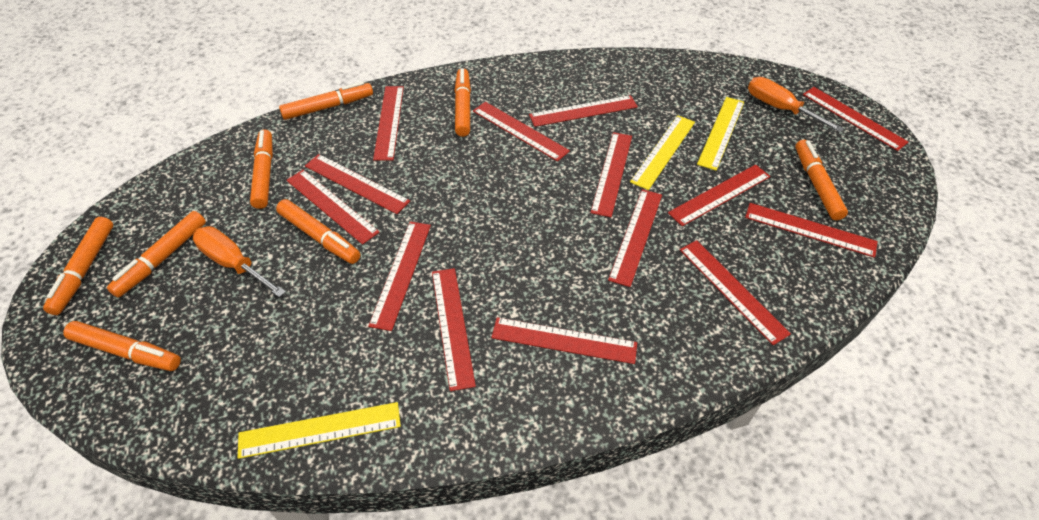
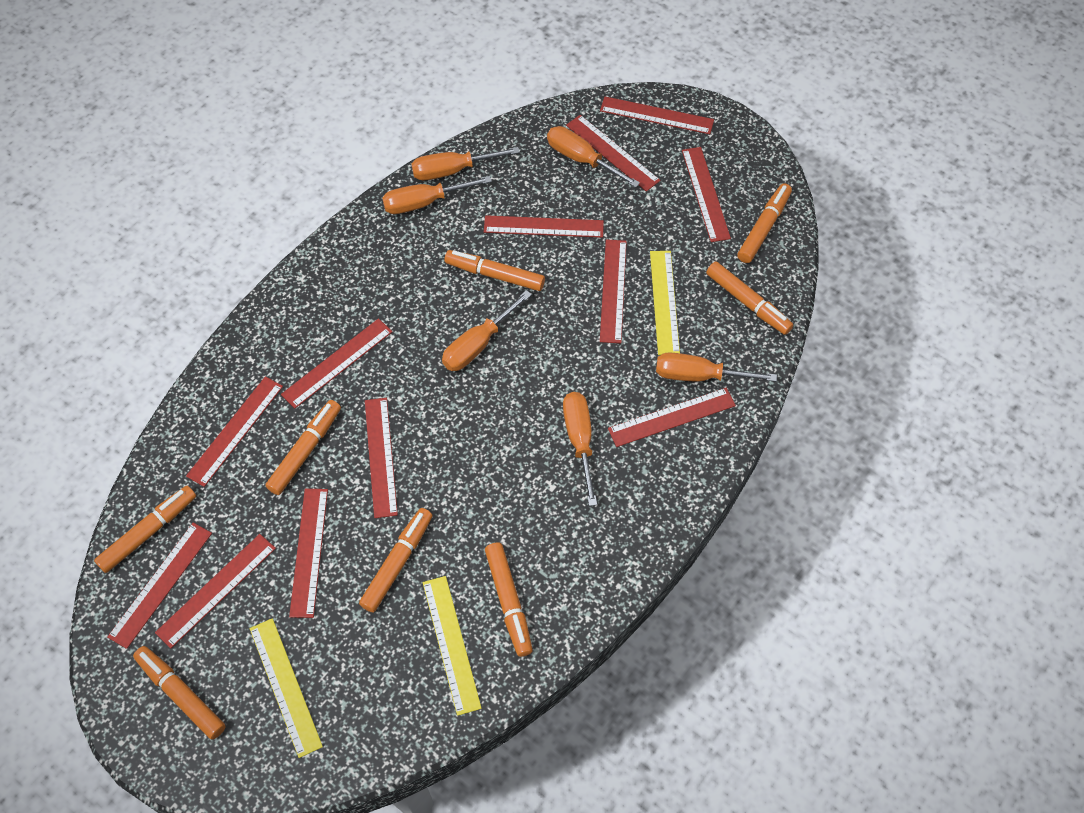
orange screwdriver: 2 -> 6
red ruler: 14 -> 12

